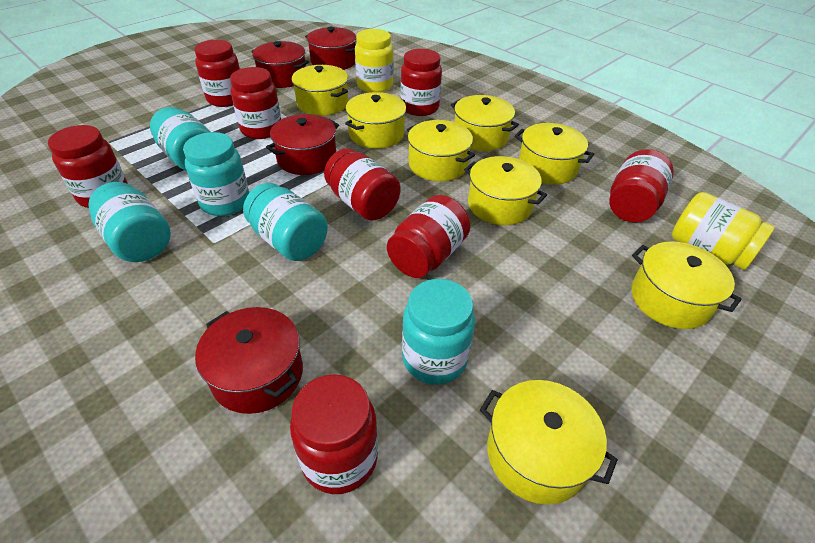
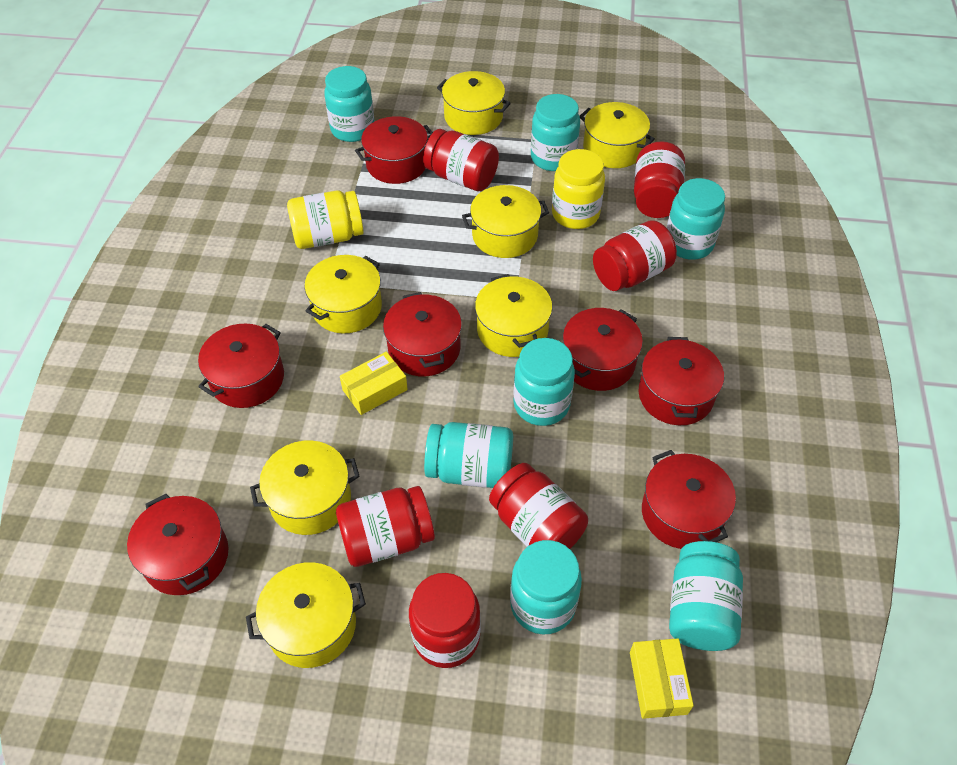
red jar: 8 -> 6
red pot: 4 -> 7
turquoise jar: 5 -> 7
yellow box: 0 -> 2
yellow pot: 8 -> 7

